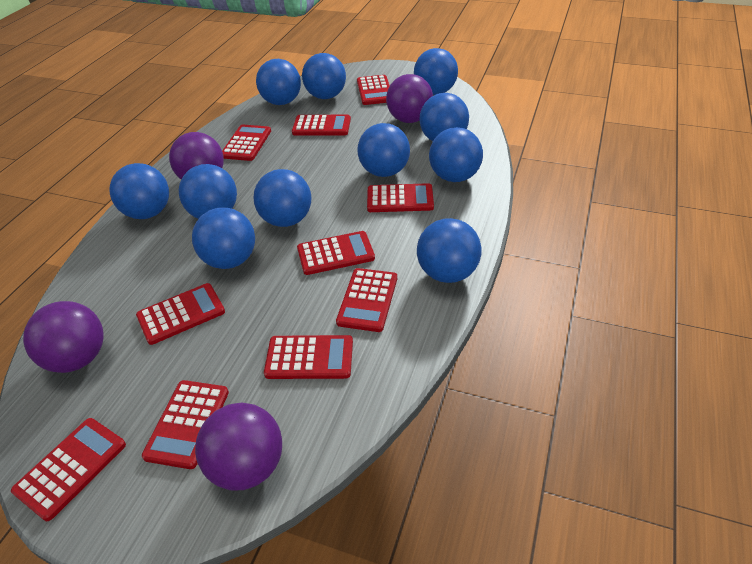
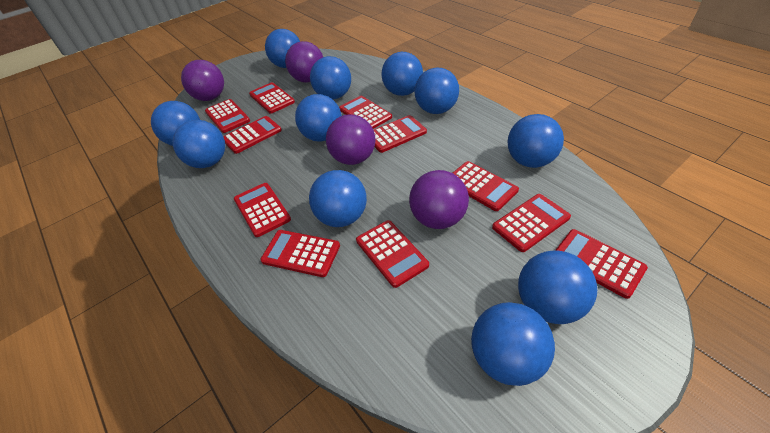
red calculator: 10 -> 11

